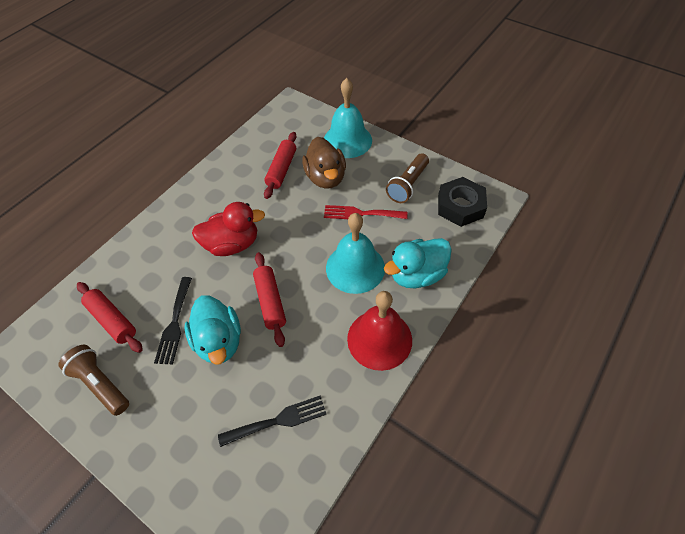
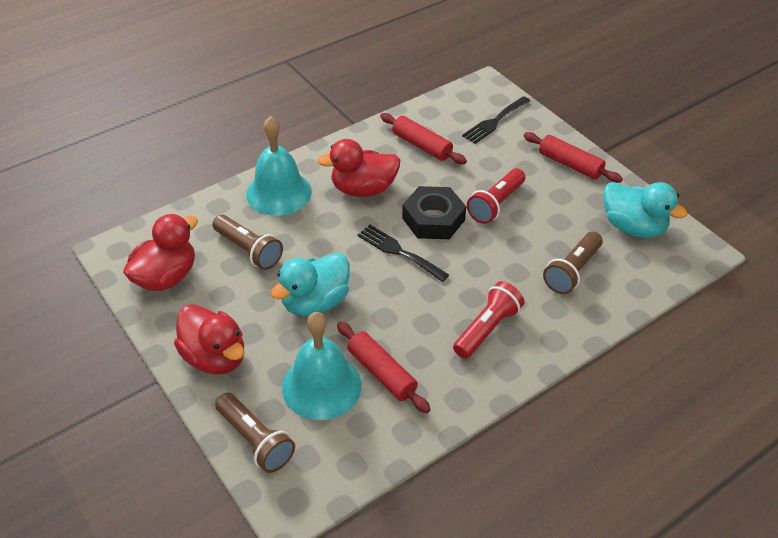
brown duck: 1 -> 0
brown flashlight: 2 -> 3
red bell: 1 -> 0
red duck: 1 -> 3
red flashlight: 0 -> 2
red fork: 1 -> 0

